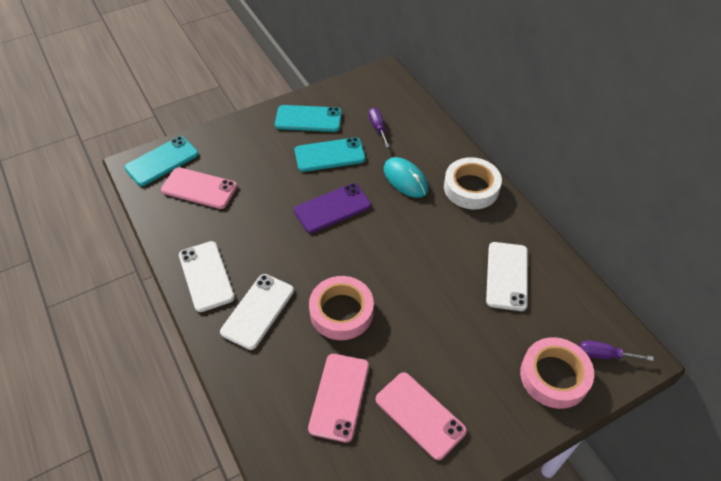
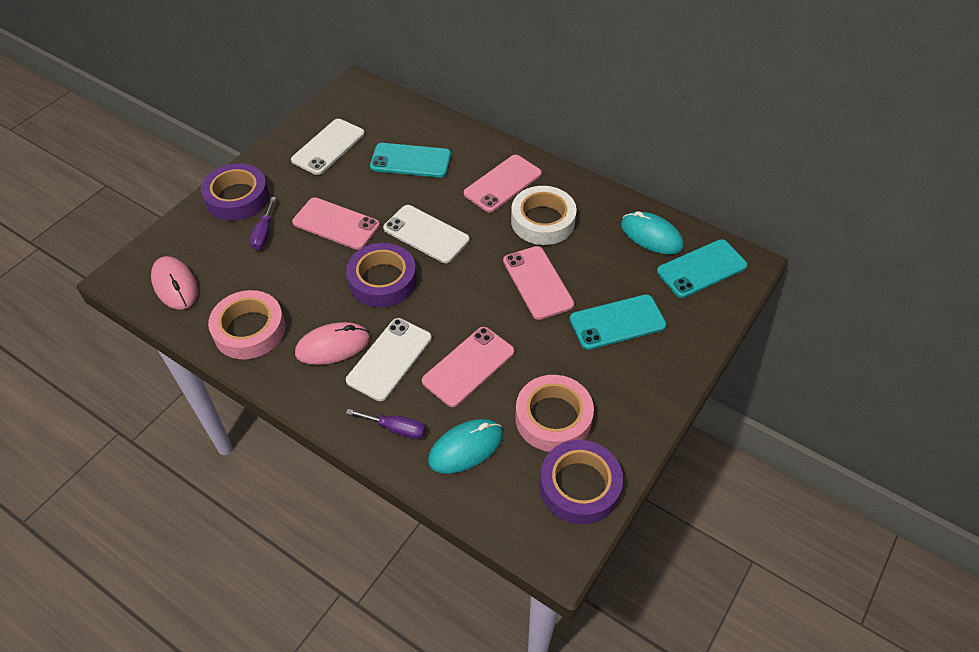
pink mouse: 0 -> 2
pink phone: 3 -> 4
purple phone: 1 -> 0
purple tape: 0 -> 3
turquoise mouse: 1 -> 2

